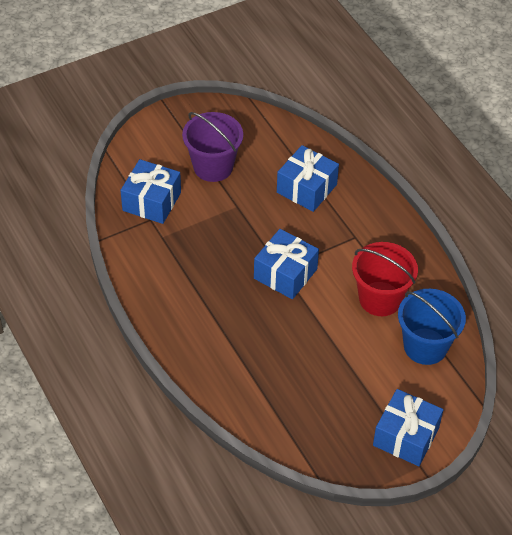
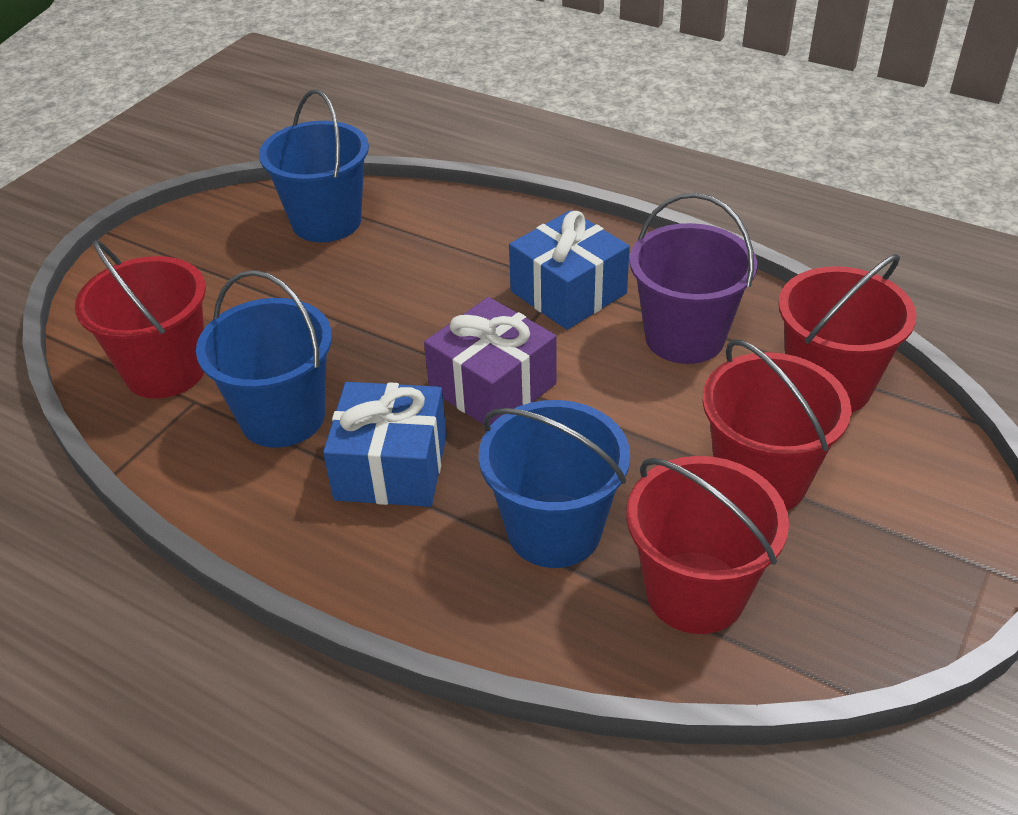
blue bucket: 1 -> 3
blue gift: 4 -> 2
purple gift: 0 -> 1
red bucket: 1 -> 4

